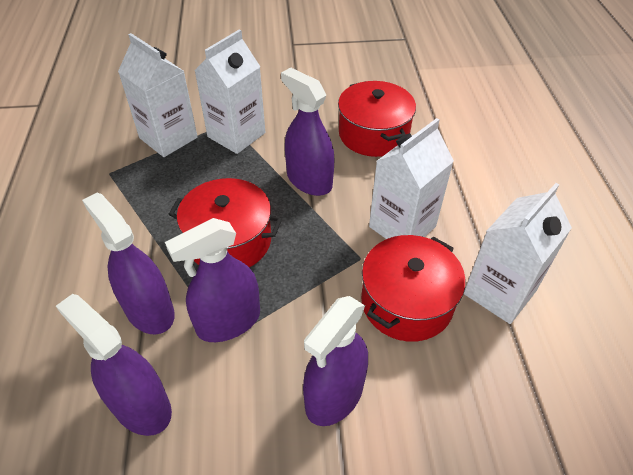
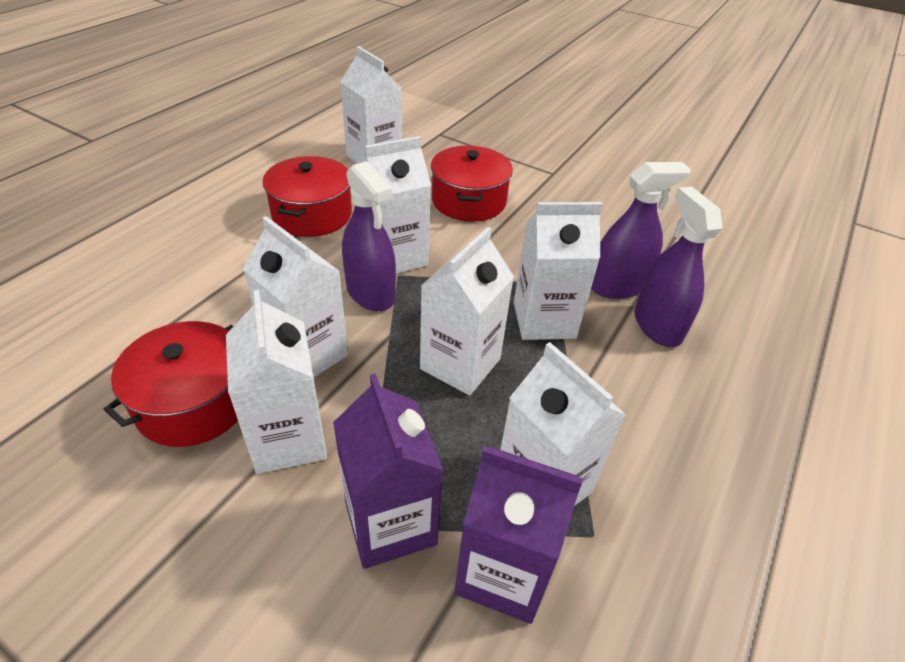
purple carton: 0 -> 2
purple spray bottle: 5 -> 3
white carton: 4 -> 7

